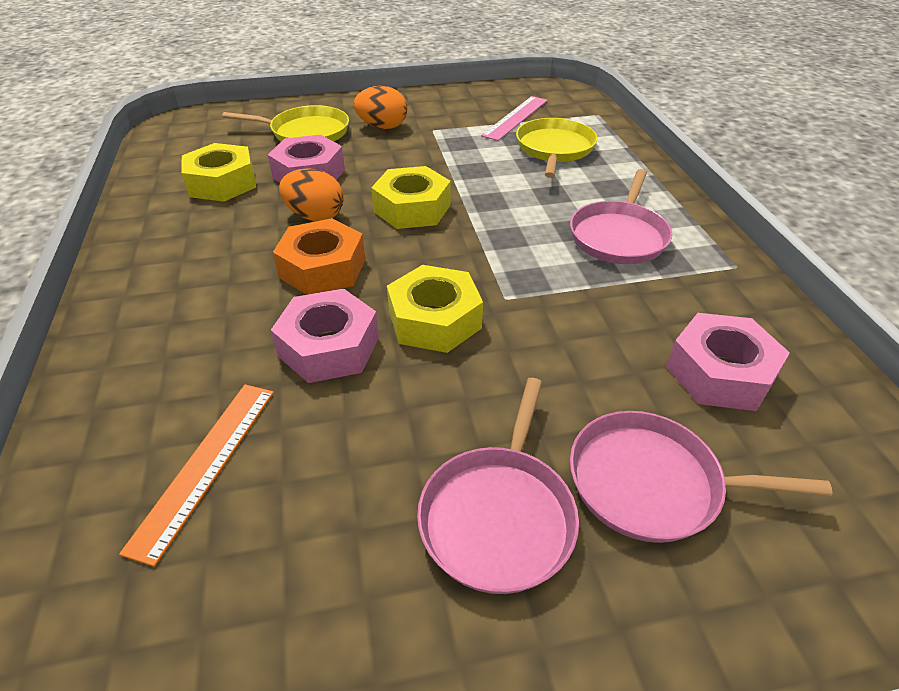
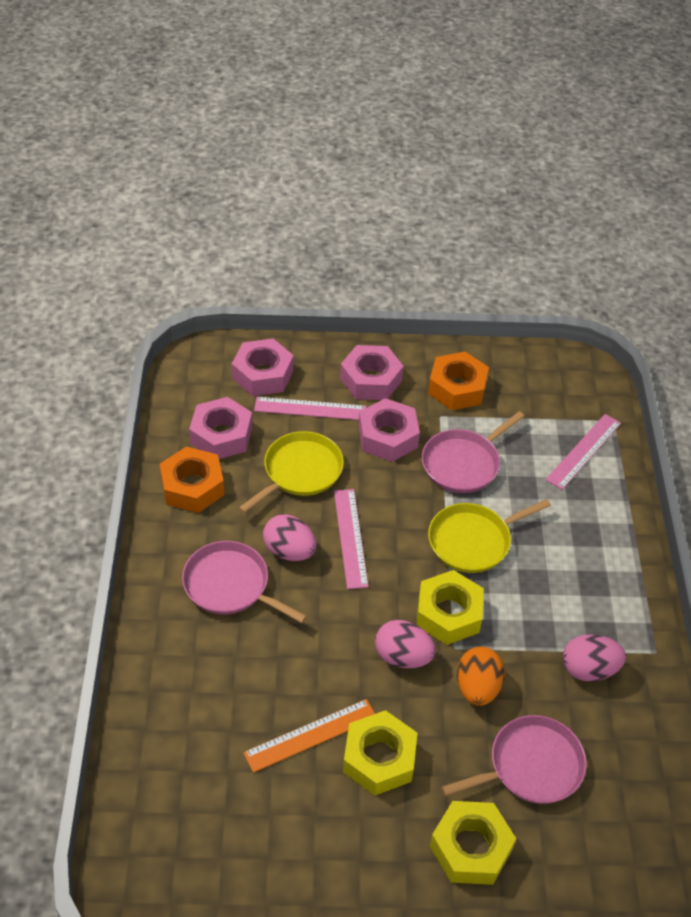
orange egg: 2 -> 1
orange nut: 1 -> 2
pink egg: 0 -> 3
pink nut: 3 -> 4
pink ruler: 1 -> 3

